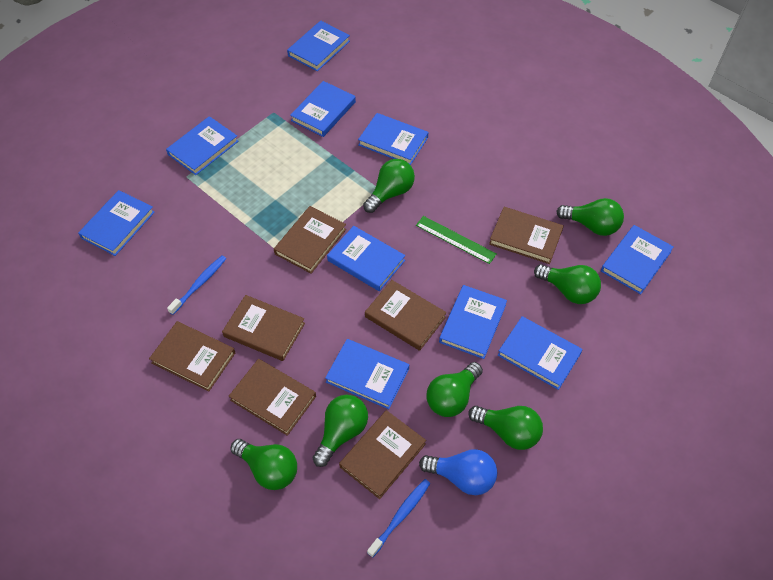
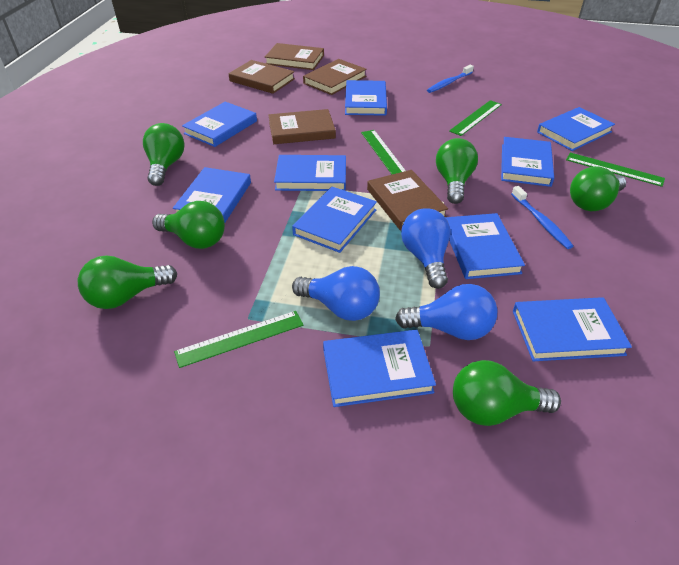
blue light bulb: 1 -> 3
brown book: 7 -> 5
green light bulb: 7 -> 6
green ruler: 1 -> 4

